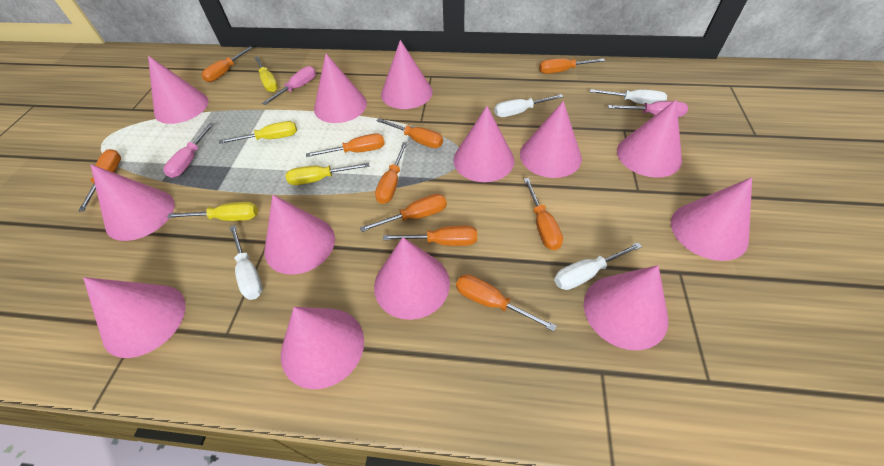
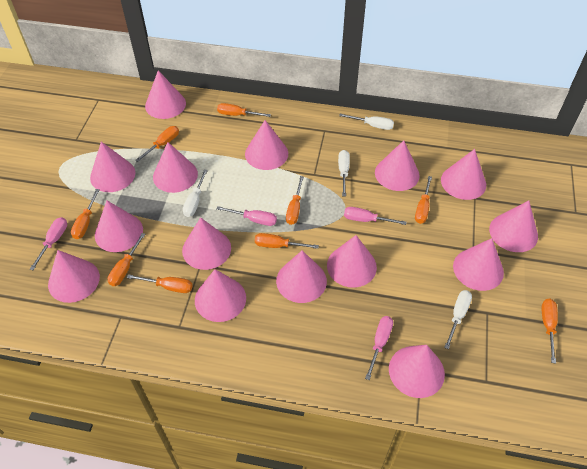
orange screwdriver: 10 -> 9
pink cone: 13 -> 15
pink screwdriver: 3 -> 4
yellow screwdriver: 4 -> 0

